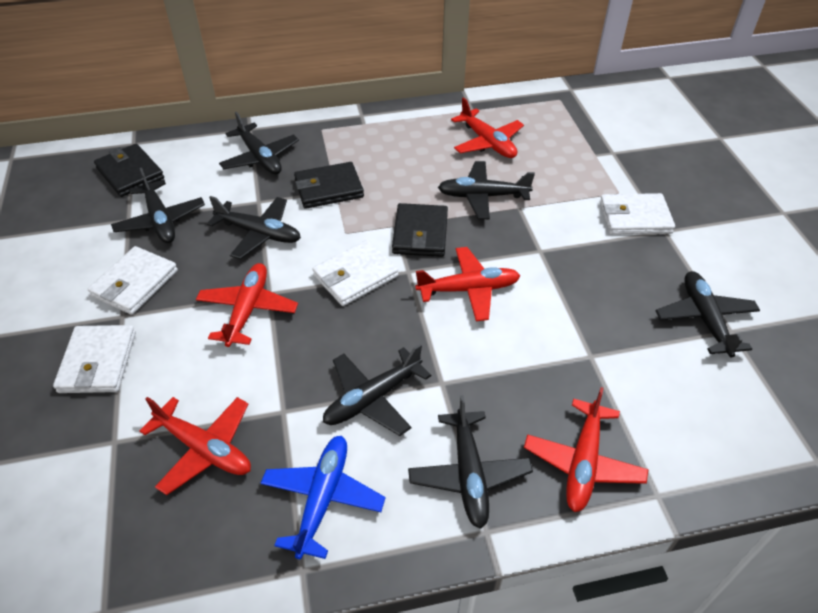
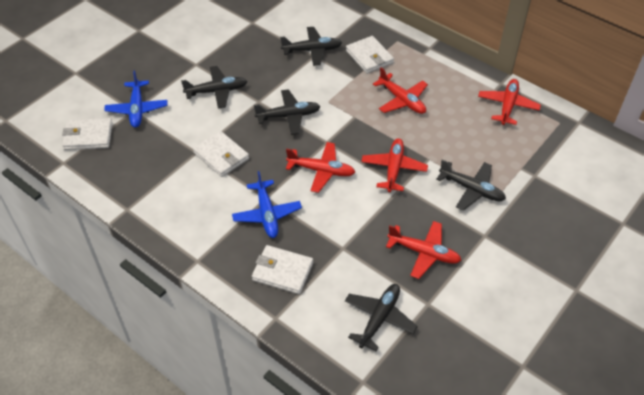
black plane: 7 -> 5
black wallet: 3 -> 0
blue plane: 1 -> 2

